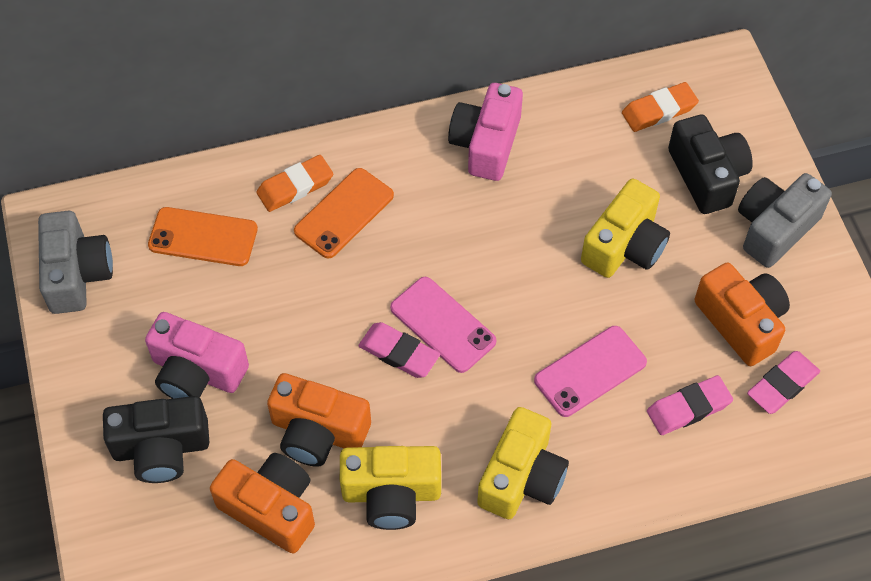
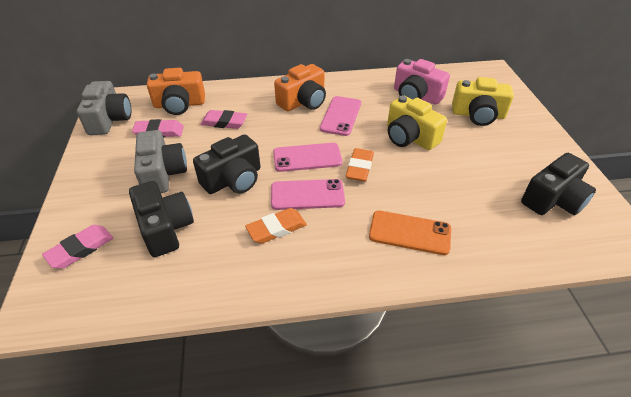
black camera: 2 -> 3
orange camera: 3 -> 2
orange phone: 2 -> 1
pink camera: 2 -> 1
pink phone: 2 -> 3
yellow camera: 3 -> 2

